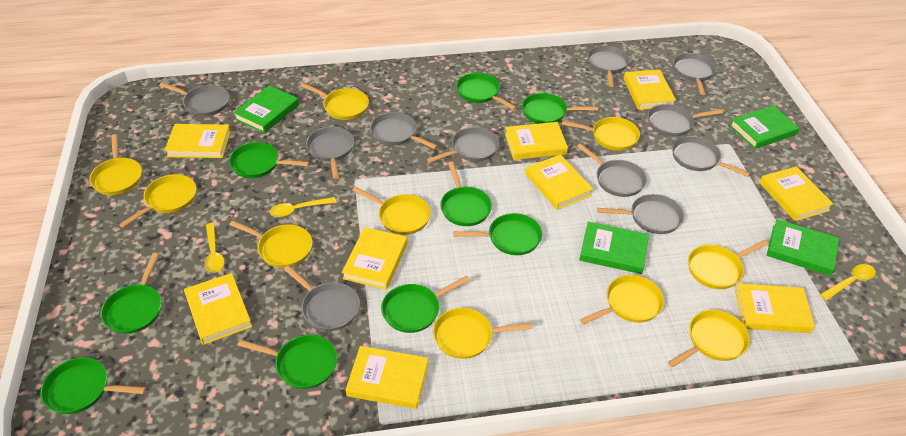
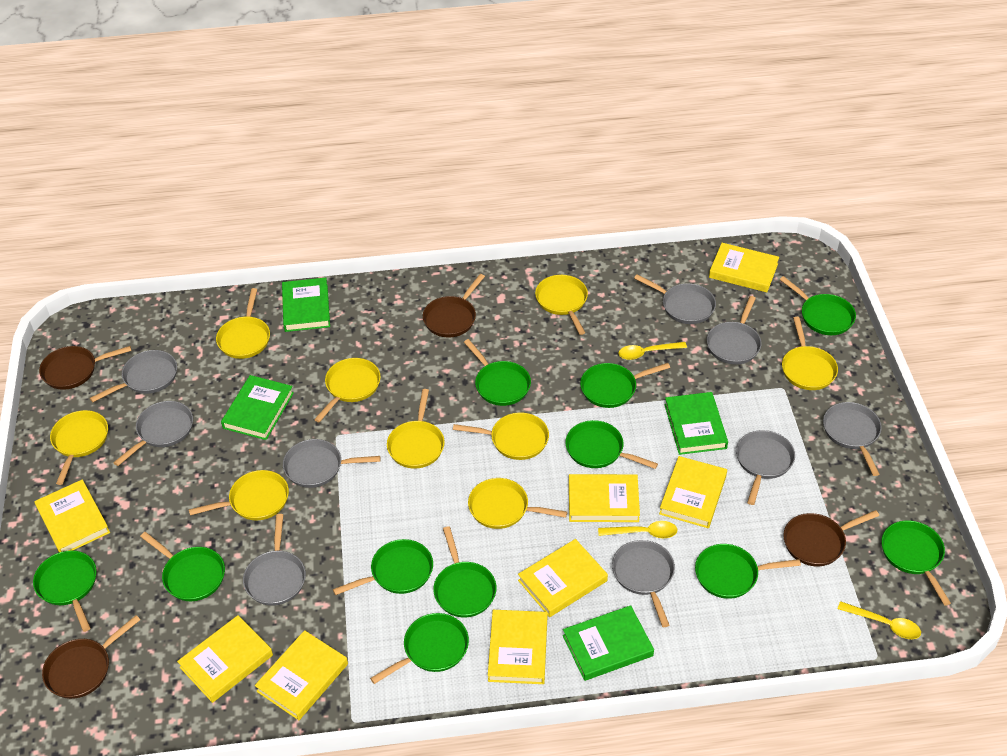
brown pan: 0 -> 4
green pan: 9 -> 11
grey pan: 11 -> 9
yellow book: 9 -> 8
yellow pan: 10 -> 9

